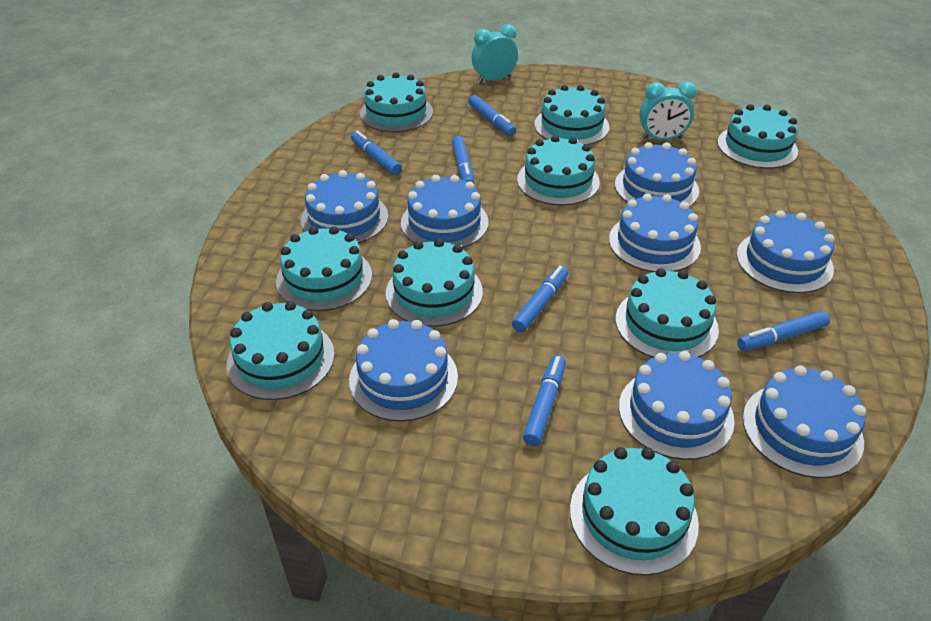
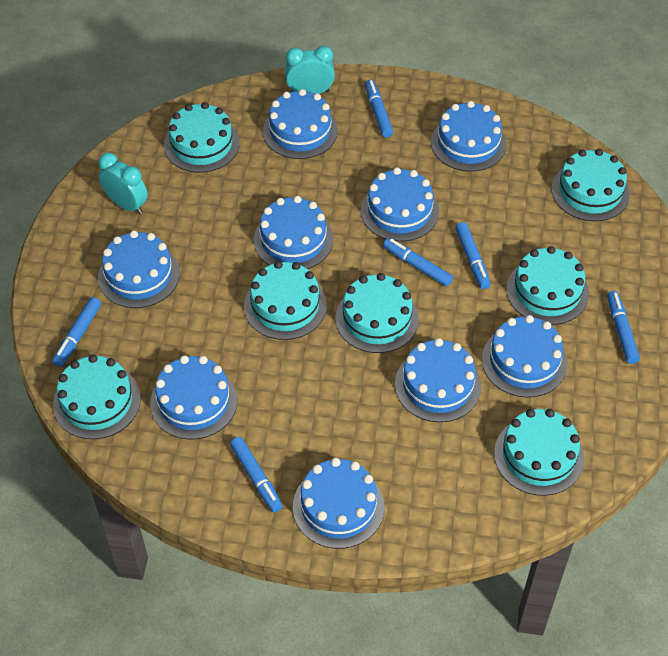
blue cake: 8 -> 9
turquoise cake: 9 -> 7

